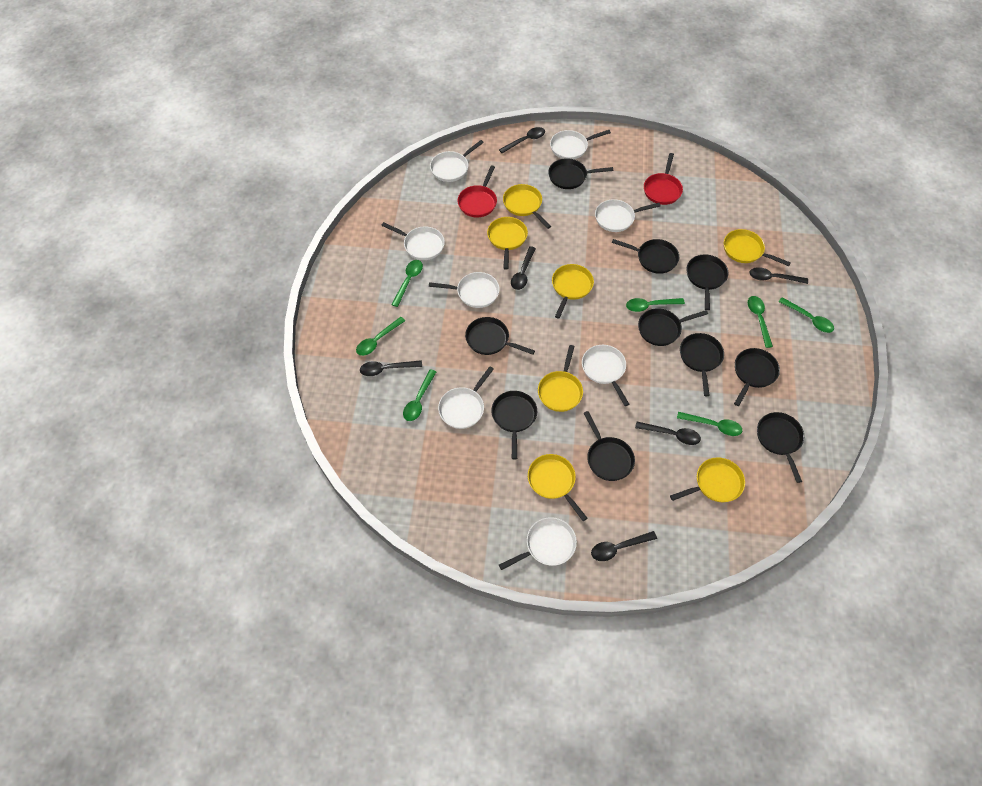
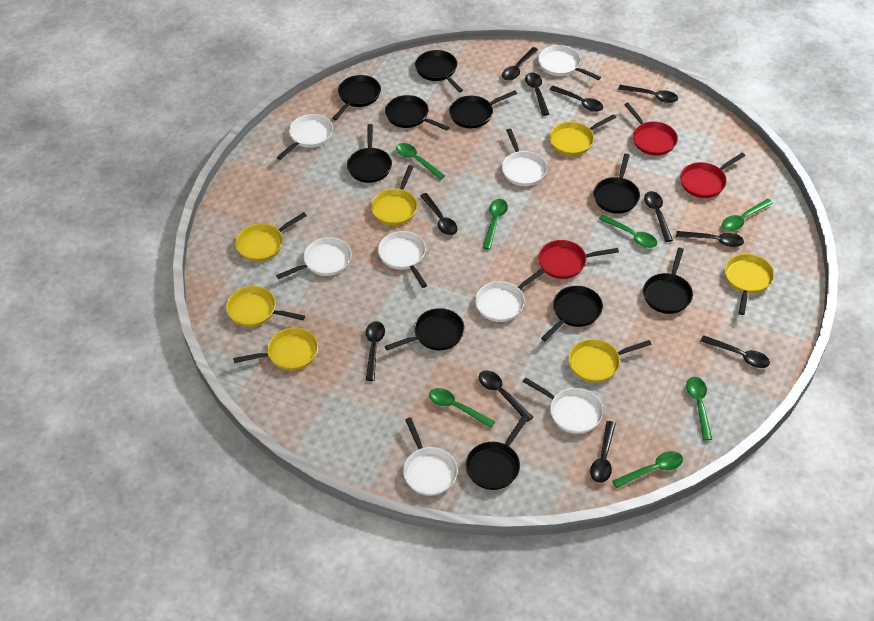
black spoon: 6 -> 11
red pan: 2 -> 3

